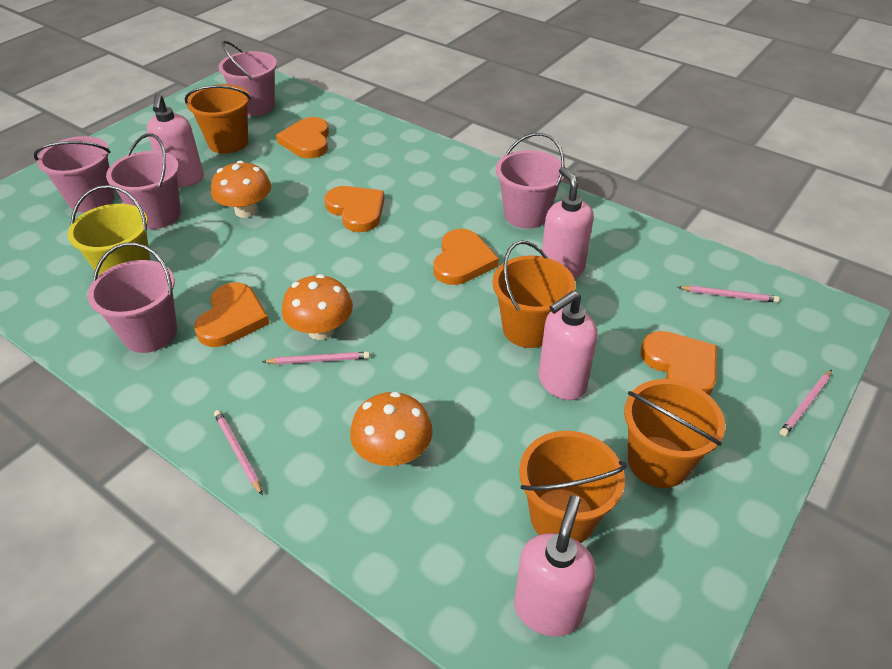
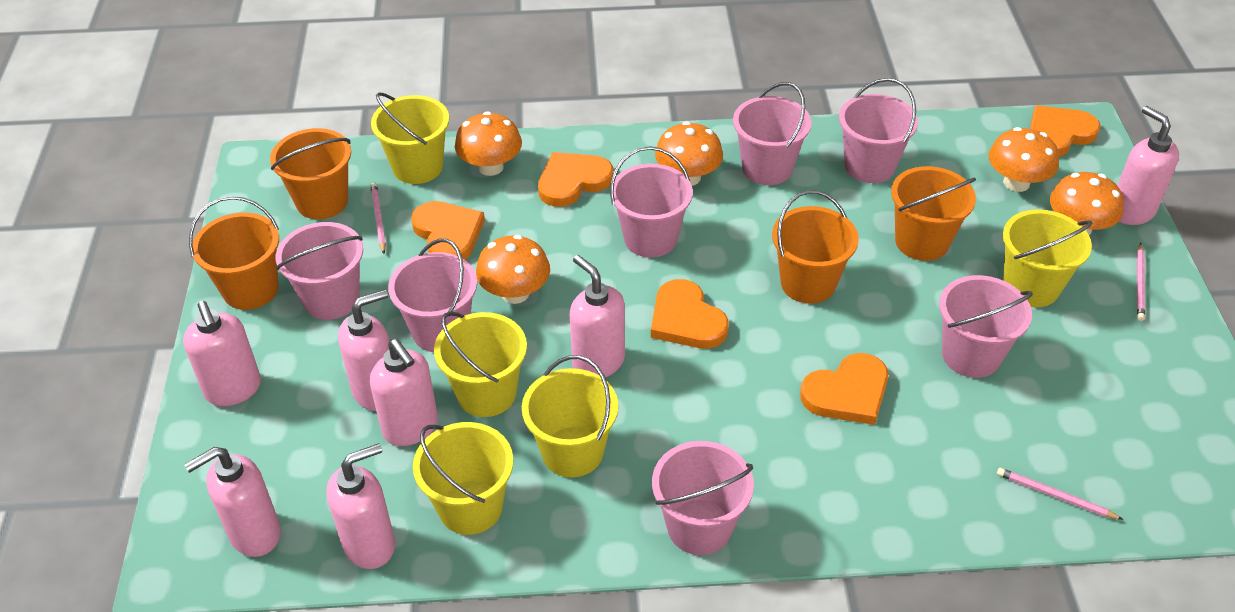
orange mushroom: 3 -> 5
pink bucket: 5 -> 7
pink pencil: 4 -> 3
pink soap dispenser: 4 -> 7
yellow bucket: 1 -> 5

